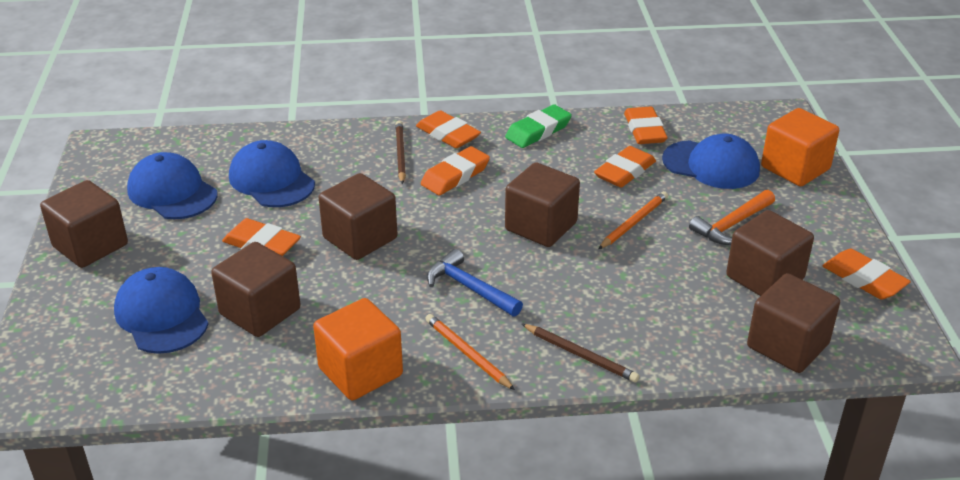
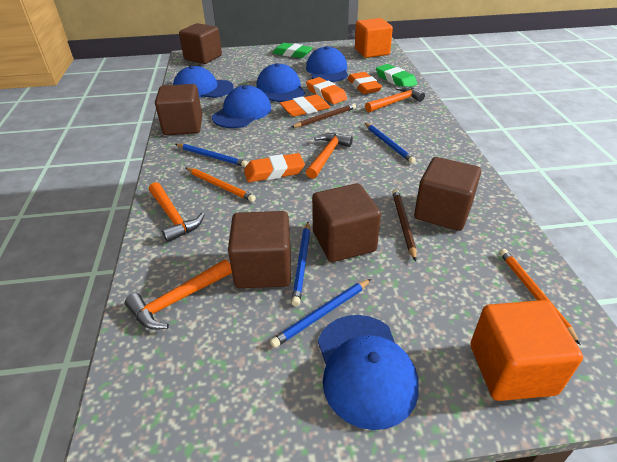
blue cap: 4 -> 5
blue hammer: 1 -> 0
blue pencil: 0 -> 4
brown cube: 6 -> 5
green eraser: 1 -> 2
orange eraser: 6 -> 4
orange hammer: 1 -> 4

